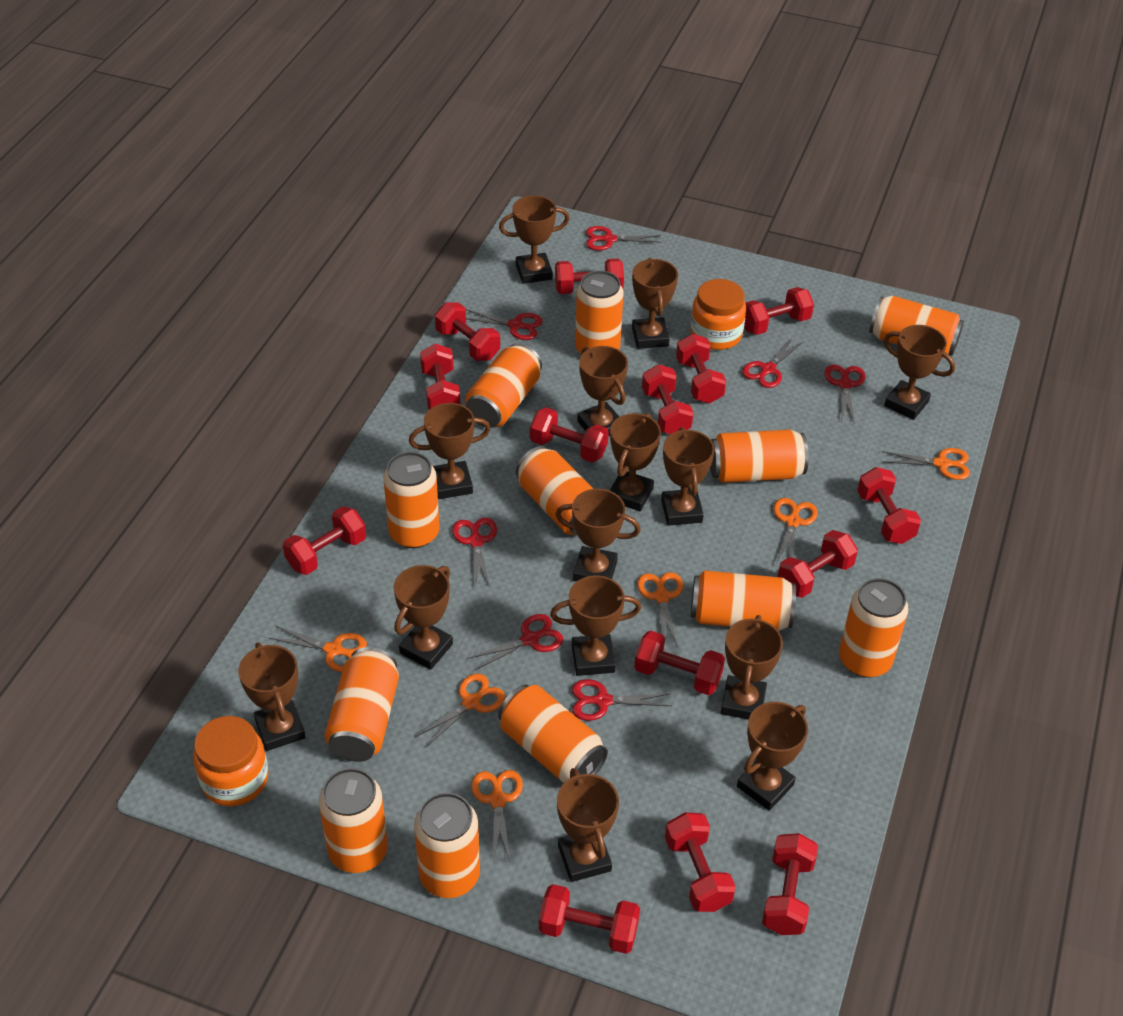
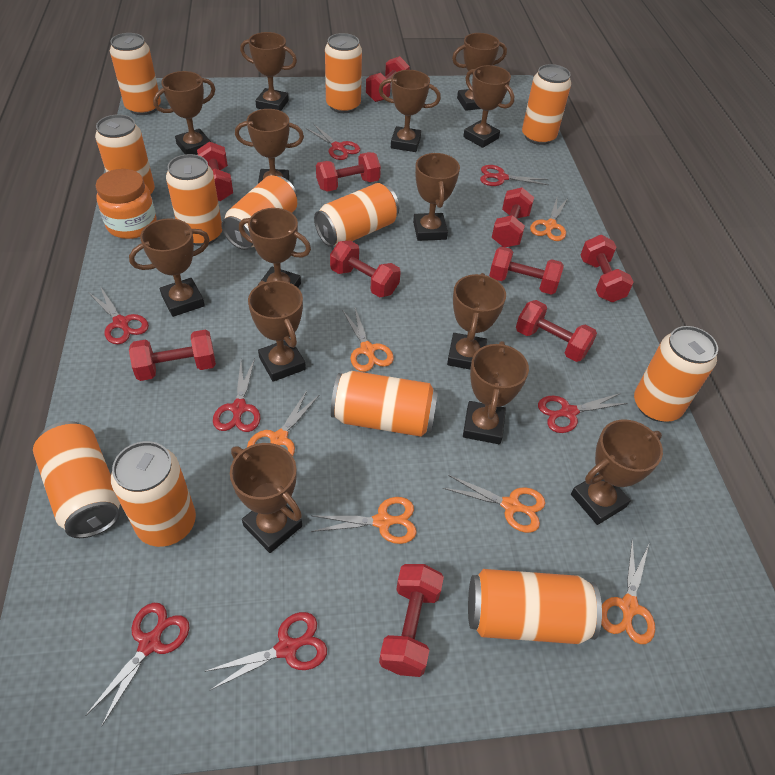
orange jar: 2 -> 1
red dumbbell: 14 -> 10

